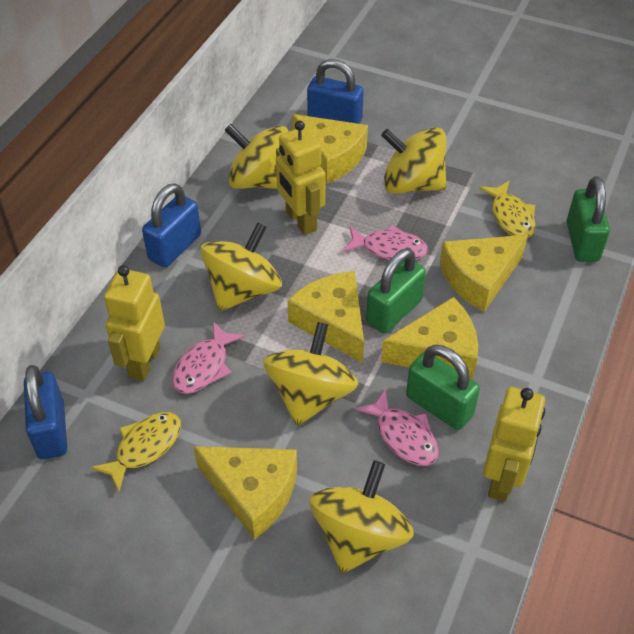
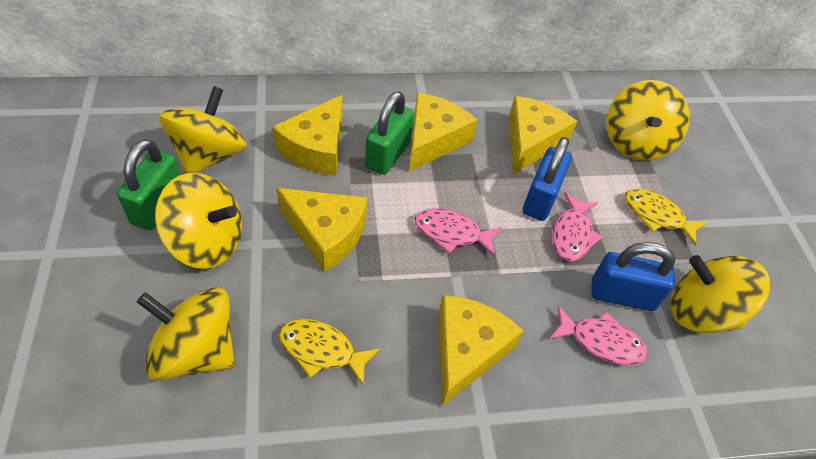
blue padlock: 3 -> 2
green padlock: 3 -> 2
yellow robot: 3 -> 0

